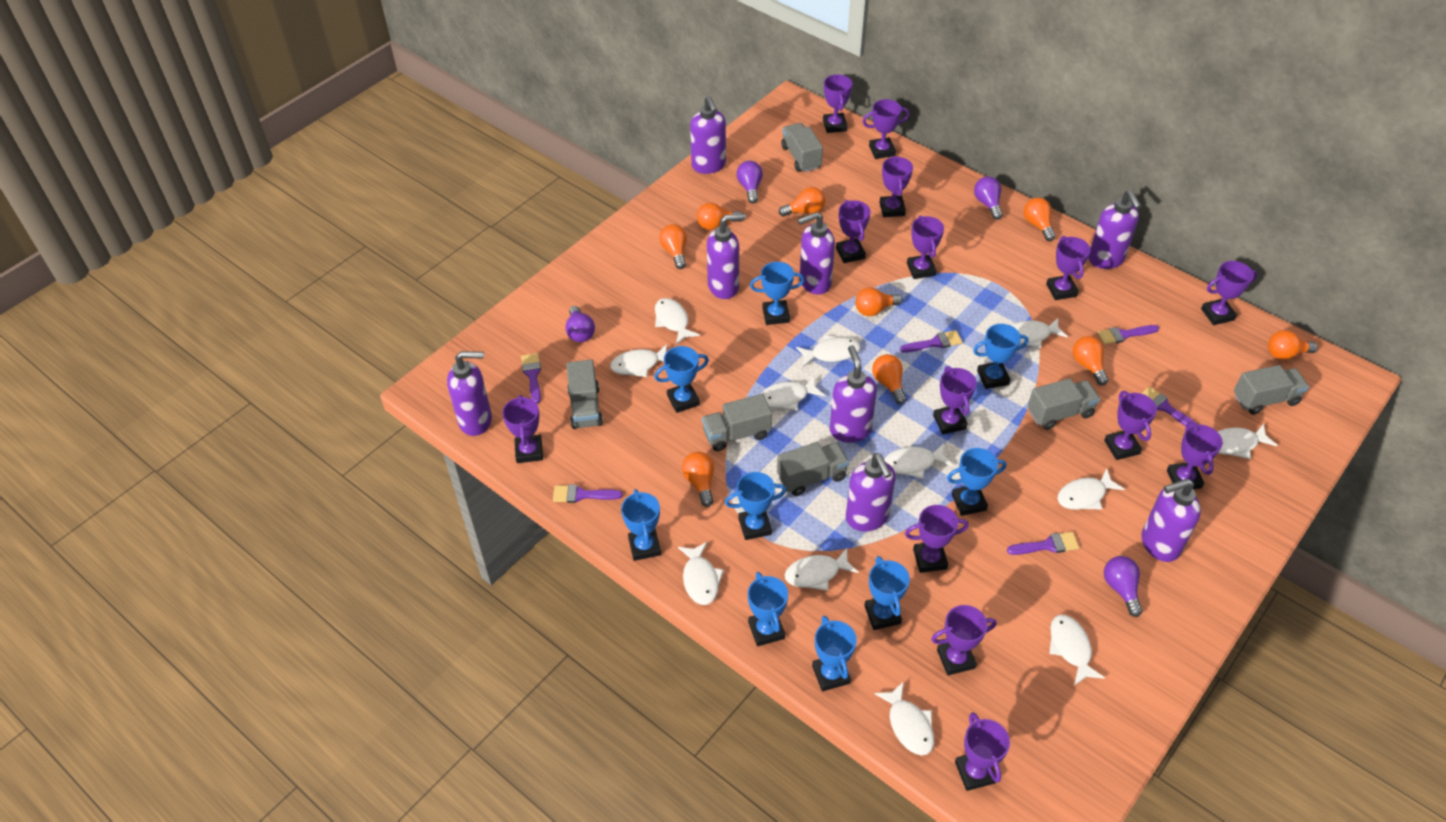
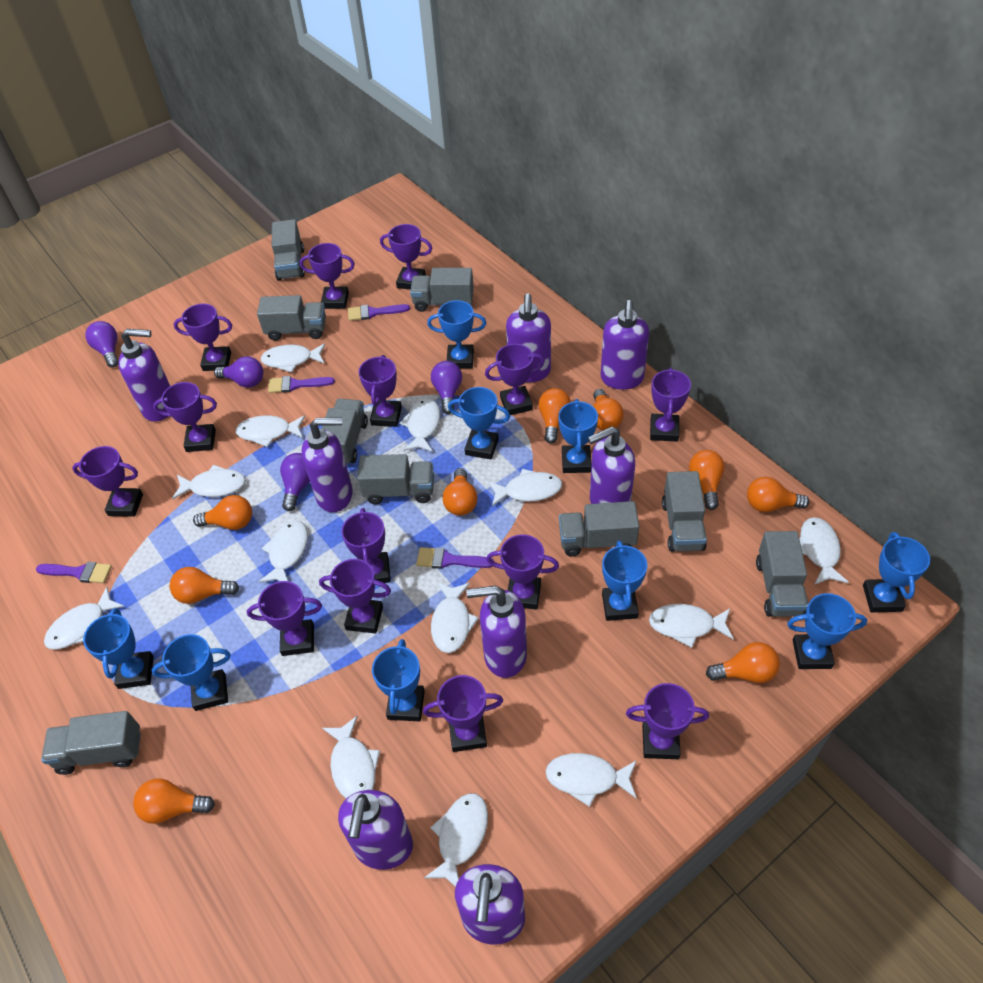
grey truck: 6 -> 9
purple brush: 6 -> 4
white fish: 12 -> 13

